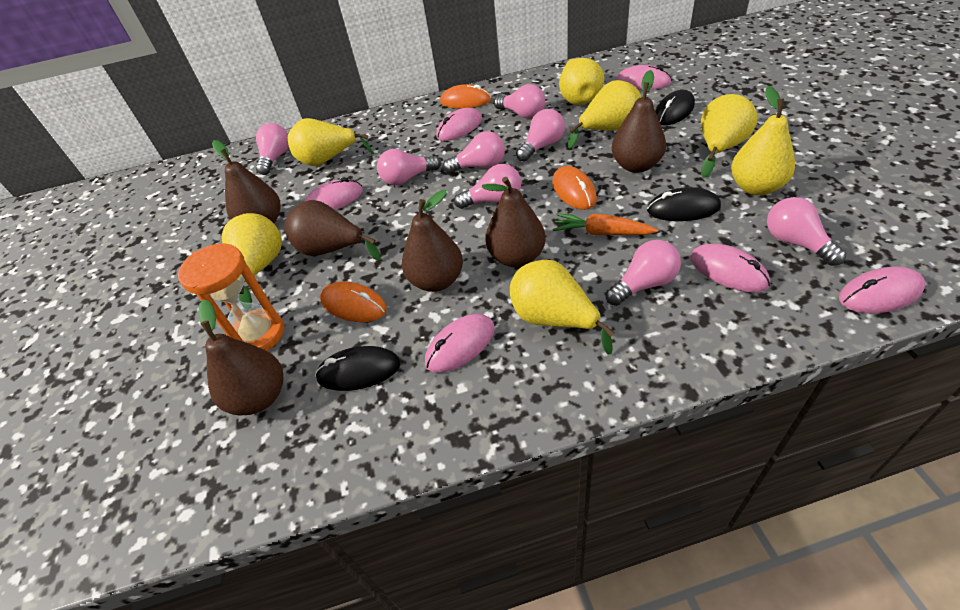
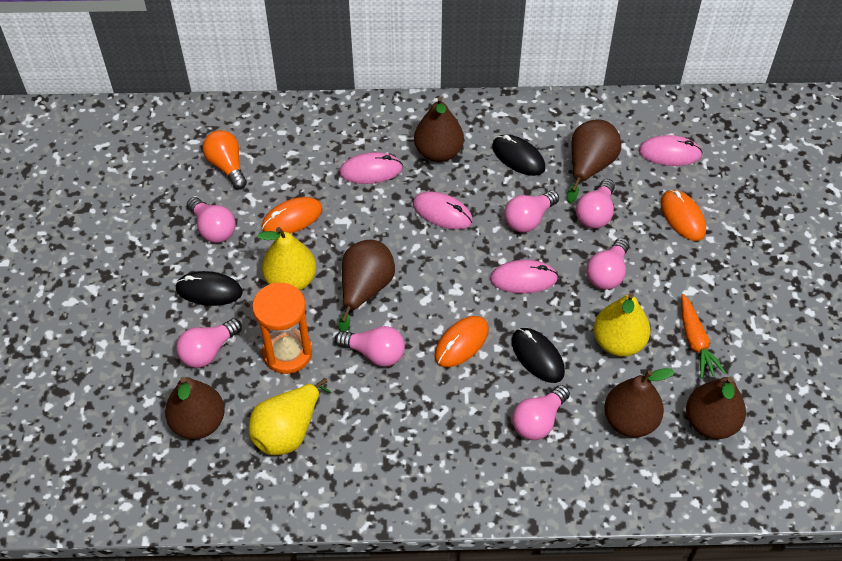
orange light bulb: 0 -> 1
pink light bulb: 8 -> 7
pink mouse: 6 -> 4
yellow pear: 7 -> 3

